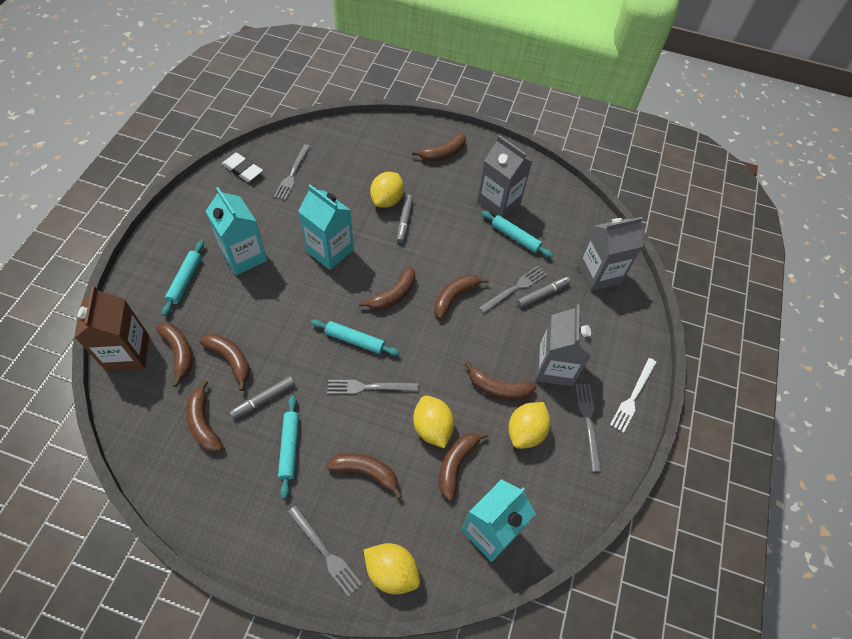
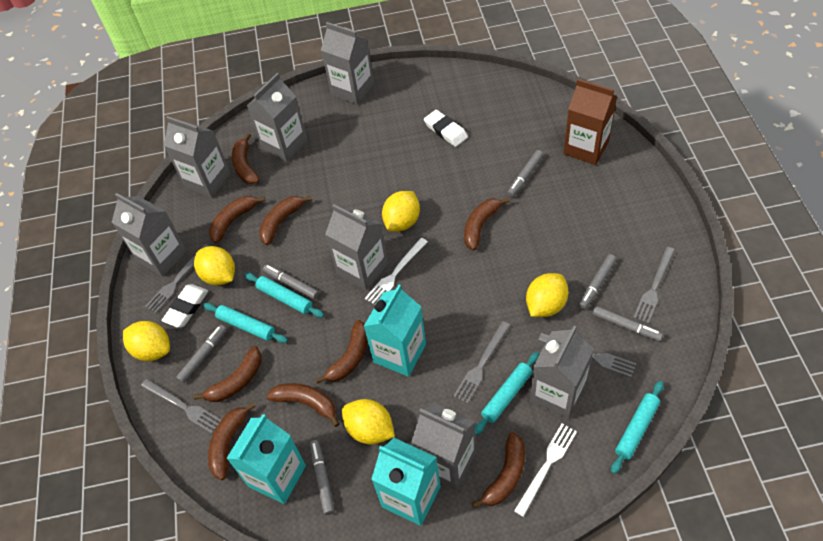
grey carton: 3 -> 7
grey marker: 3 -> 6
white eraser: 1 -> 2
white fork: 1 -> 2
yellow lemon: 4 -> 5

